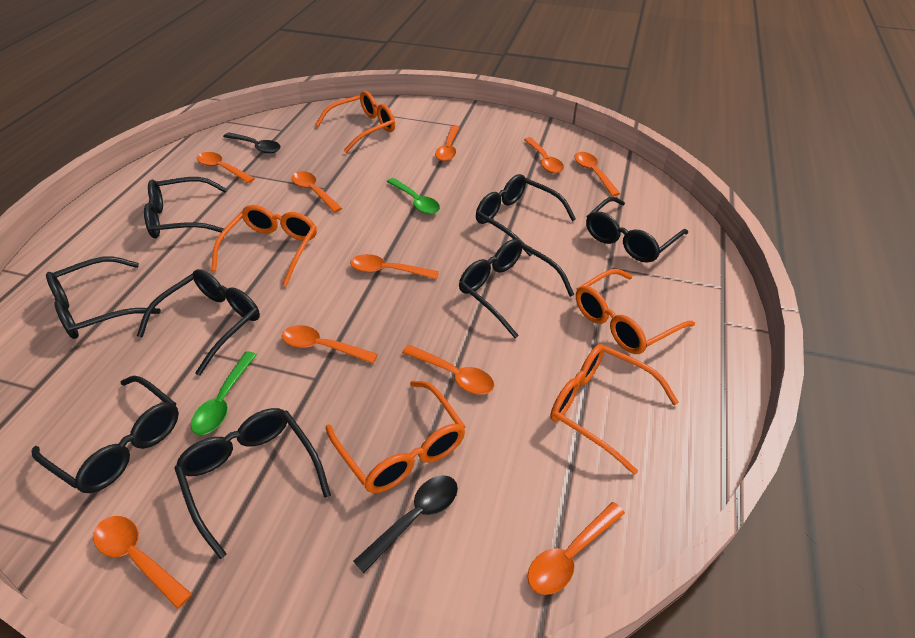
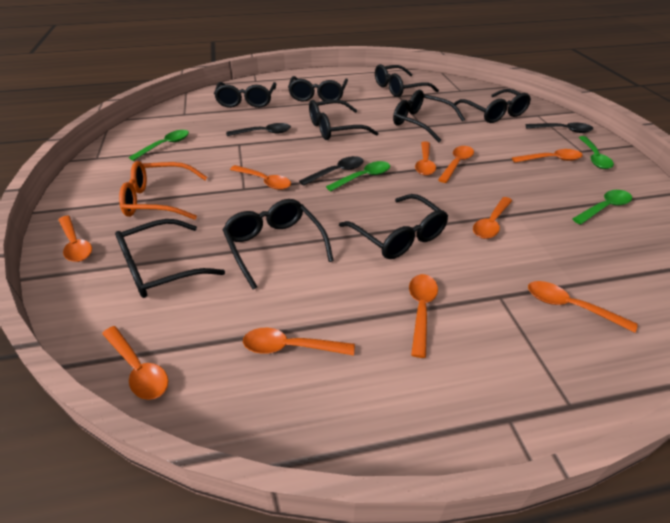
black glasses: 8 -> 9
black spoon: 2 -> 3
green spoon: 2 -> 4
orange glasses: 5 -> 1

